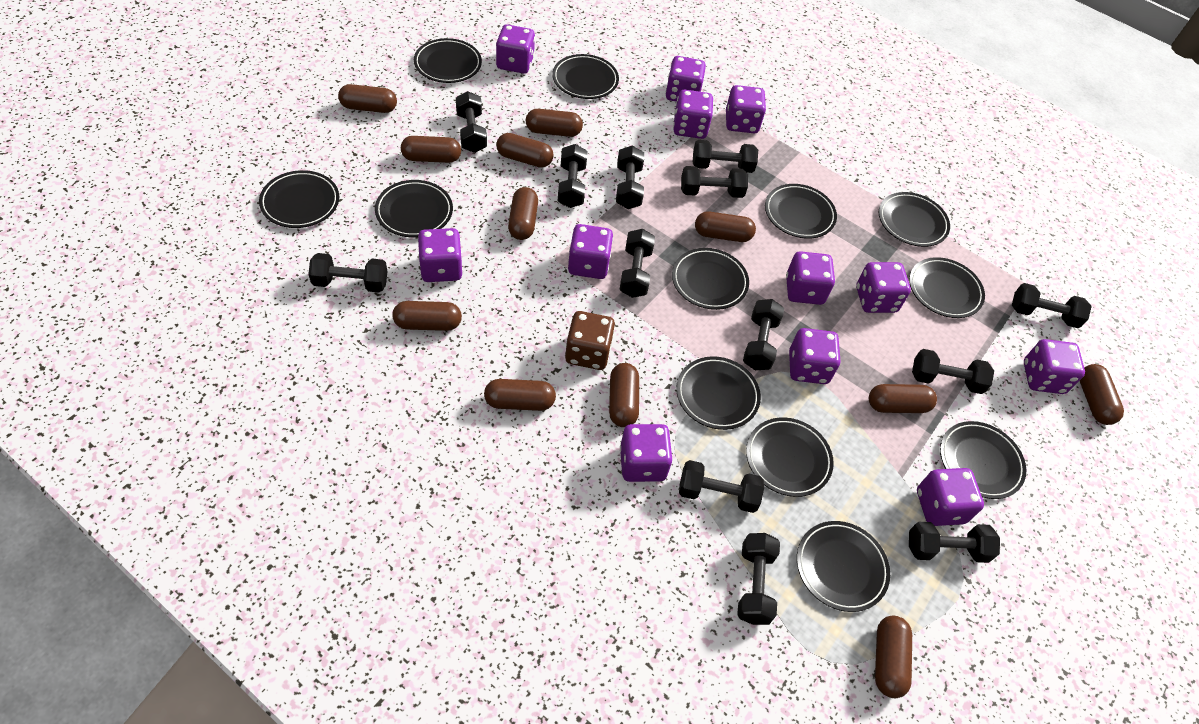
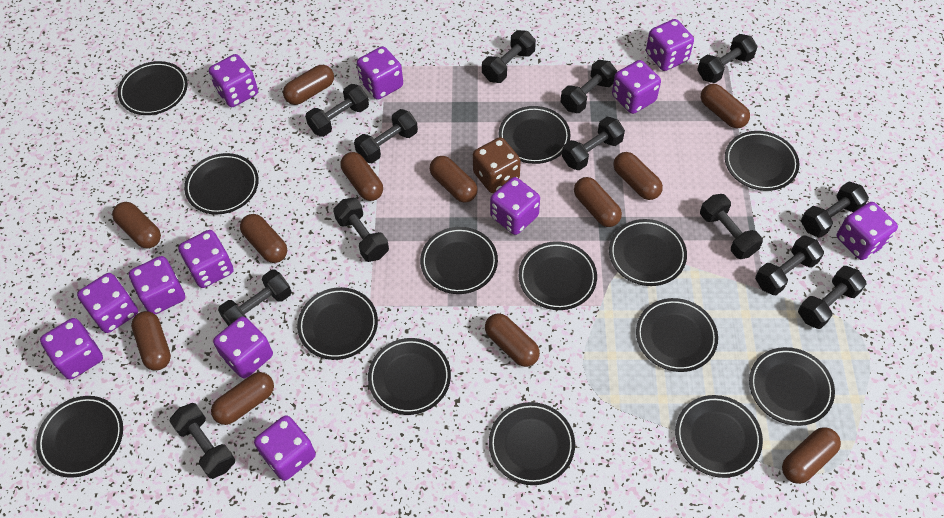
black plate: 12 -> 14

